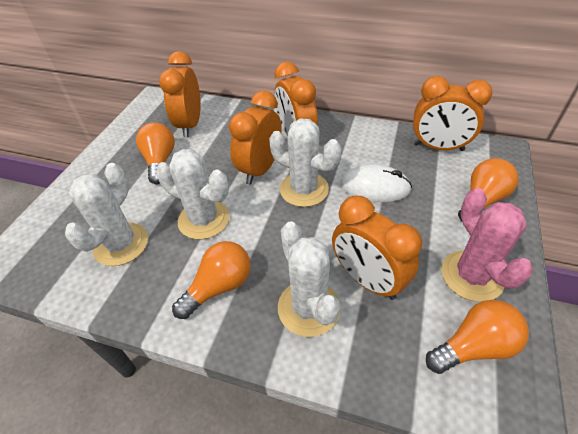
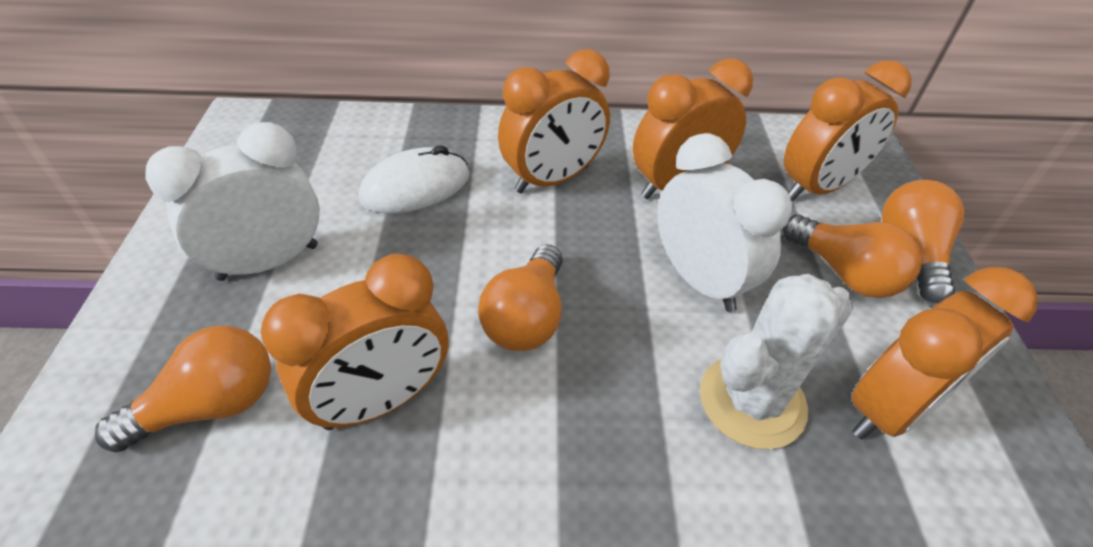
pink cactus: 1 -> 0
white cactus: 4 -> 1
white clock: 0 -> 2

